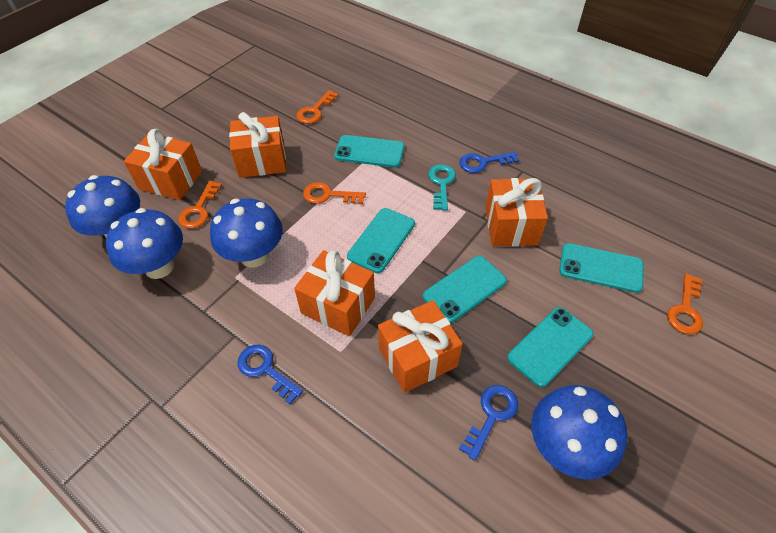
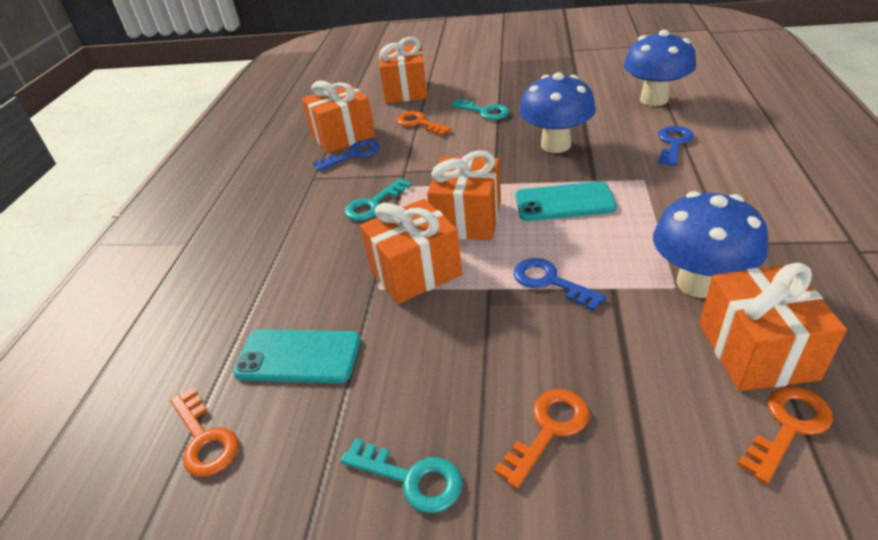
blue mushroom: 4 -> 3
turquoise key: 1 -> 3
turquoise phone: 5 -> 2

